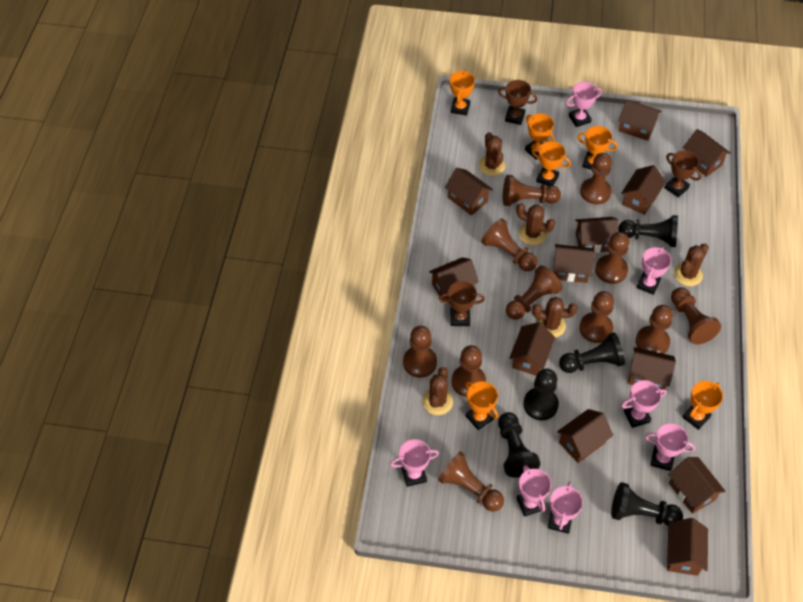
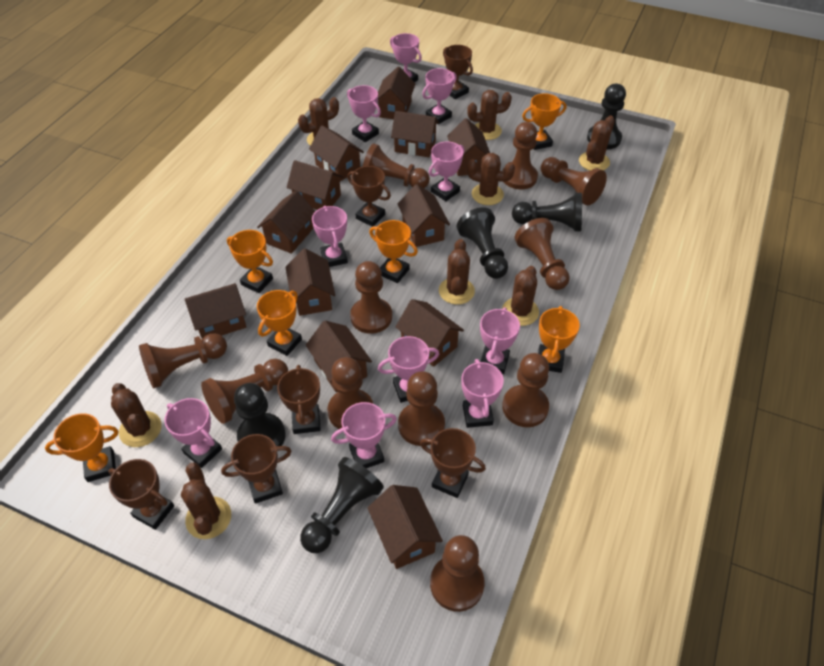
brown cactus: 5 -> 8
brown trophy: 3 -> 6
pink trophy: 7 -> 10

